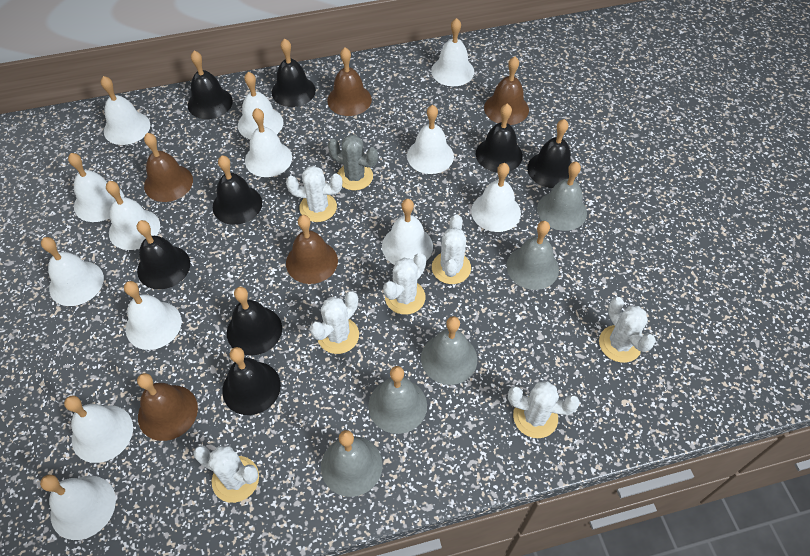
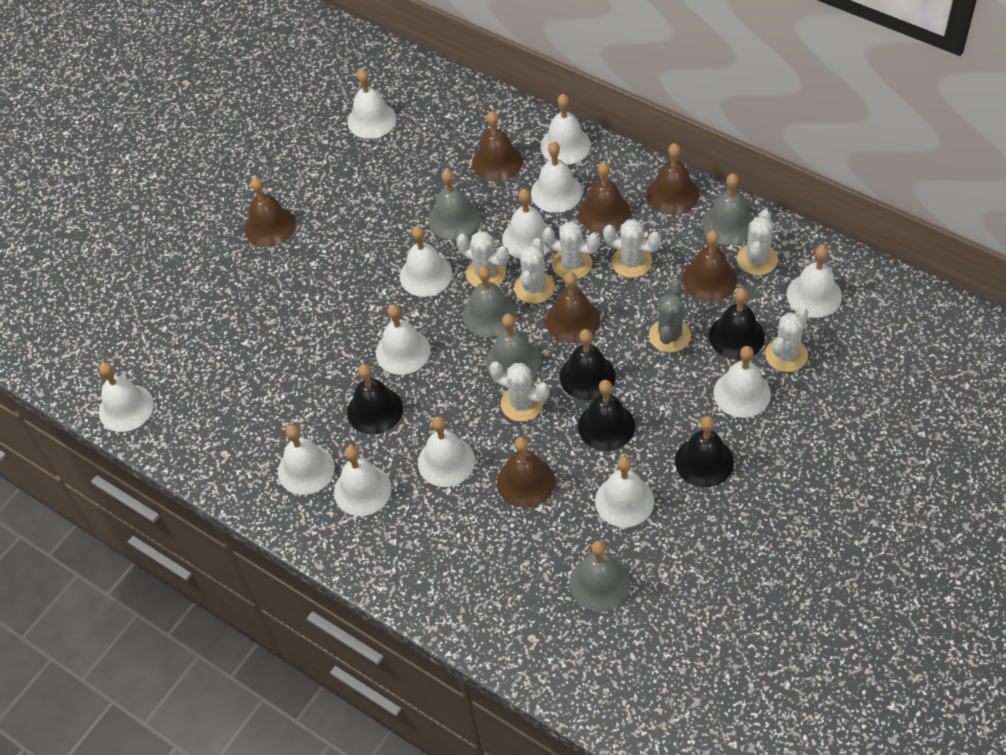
black bell: 8 -> 5
brown bell: 5 -> 7

